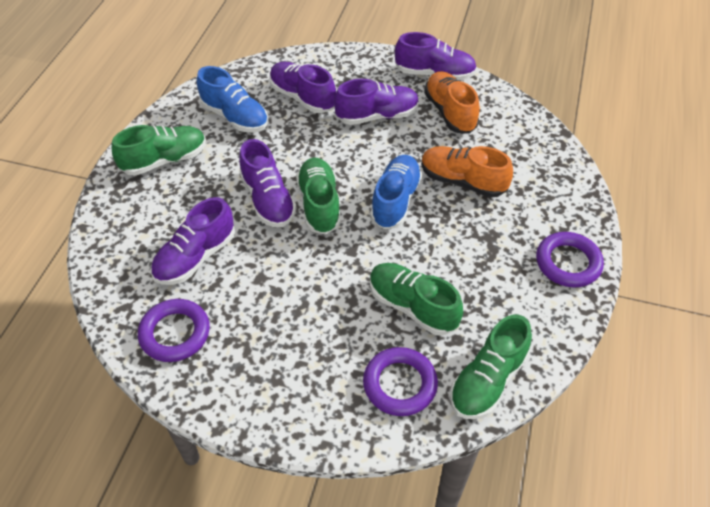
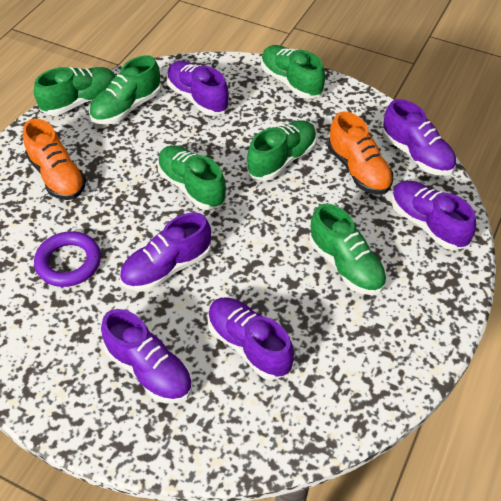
blue shoe: 2 -> 0
green shoe: 4 -> 6
purple ring: 3 -> 1
purple shoe: 5 -> 6

